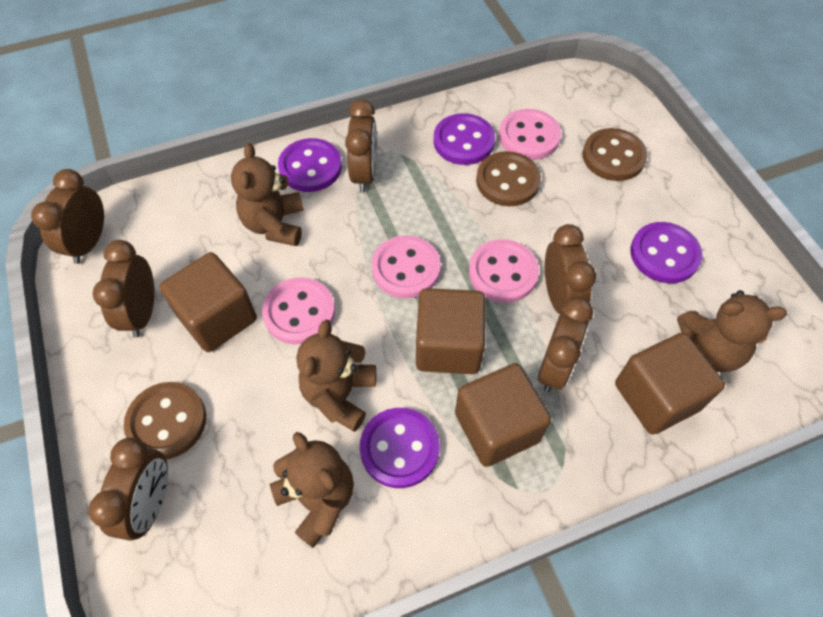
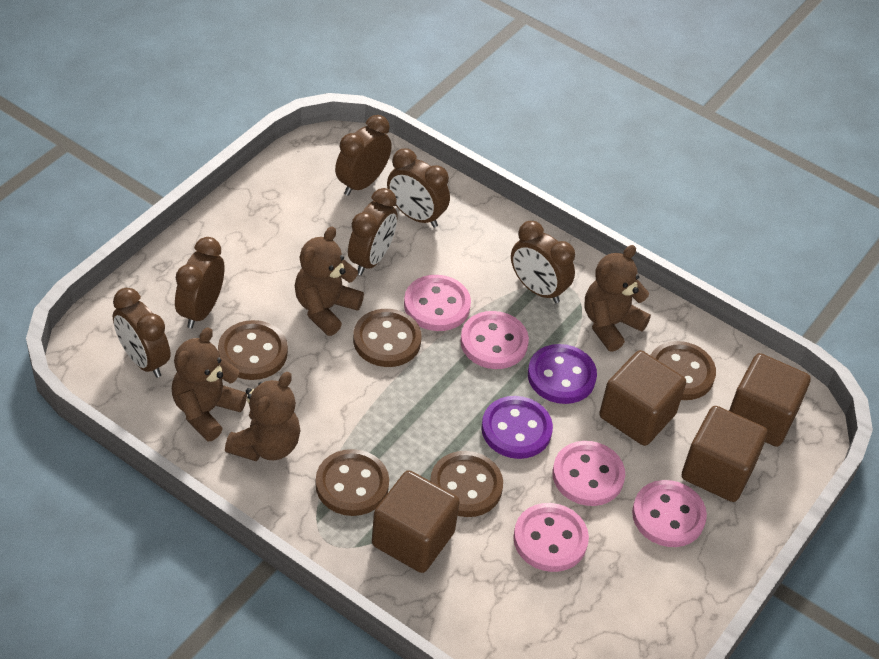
brown button: 3 -> 5
pink button: 4 -> 5
purple button: 4 -> 2

